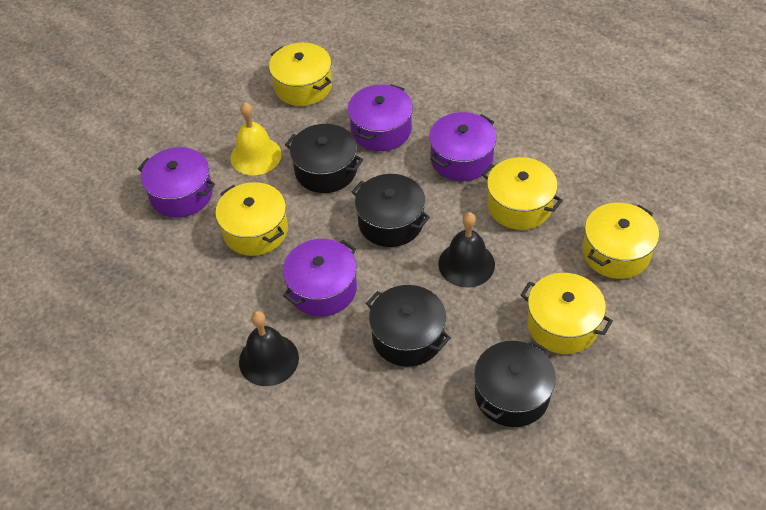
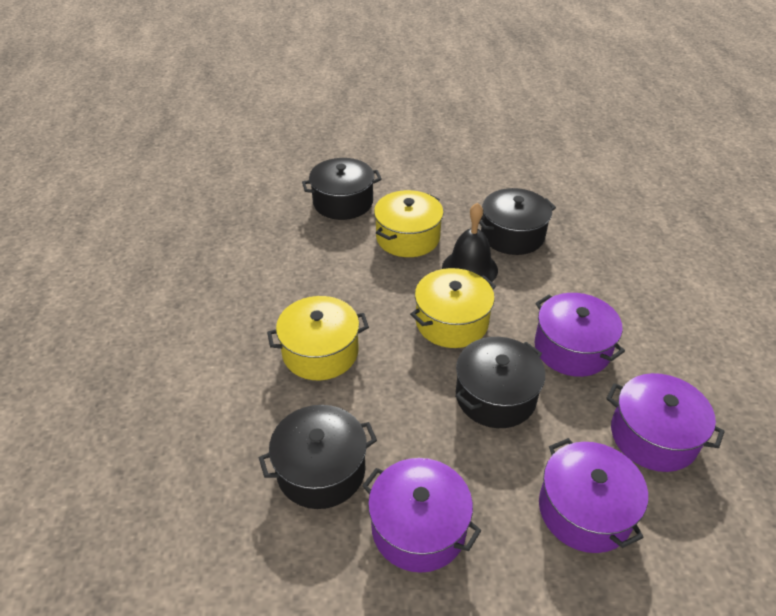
black bell: 2 -> 1
yellow bell: 1 -> 0
yellow pot: 5 -> 3

